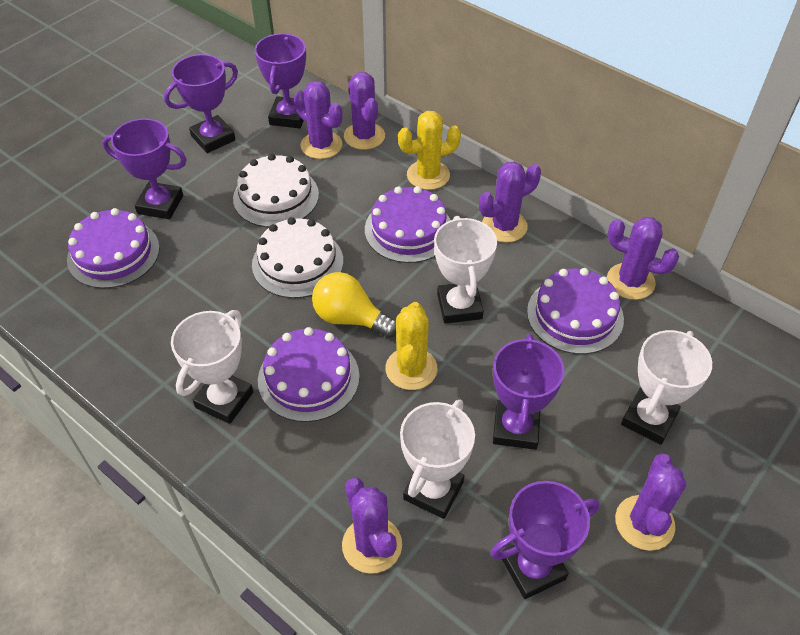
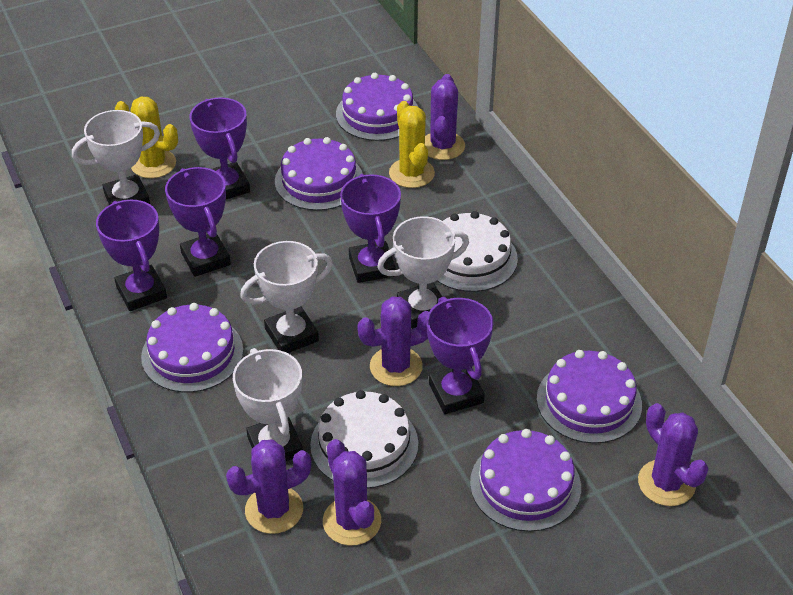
purple cactus: 6 -> 5
purple cake: 4 -> 5
yellow light bulb: 1 -> 0

